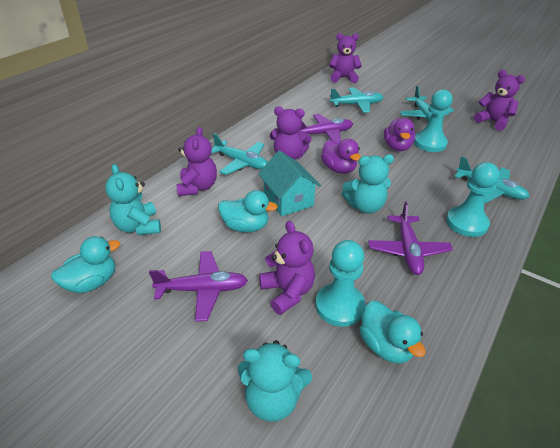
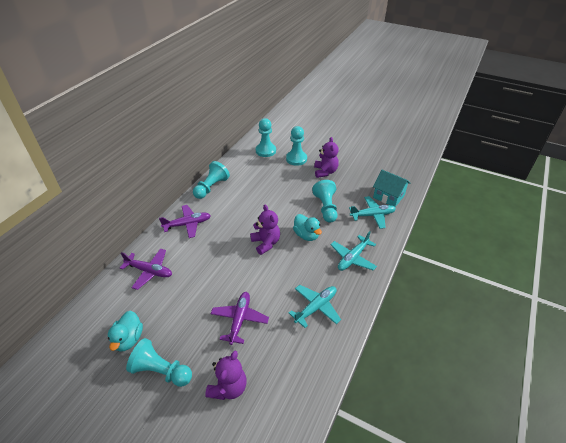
purple duck: 2 -> 0
purple teddy bear: 5 -> 3
turquoise duck: 3 -> 2
turquoise pawn: 3 -> 5
turquoise plane: 4 -> 3
turquoise teddy bear: 3 -> 0

